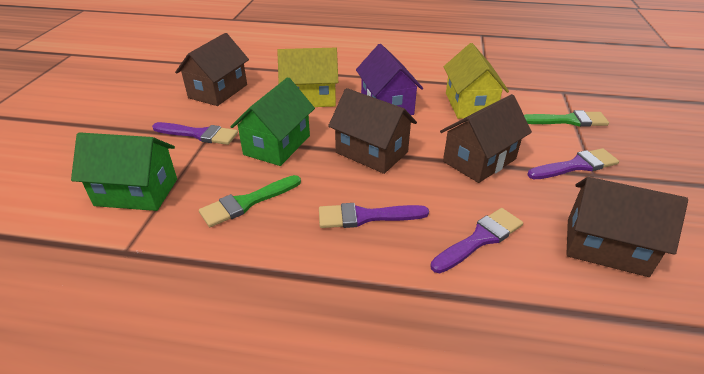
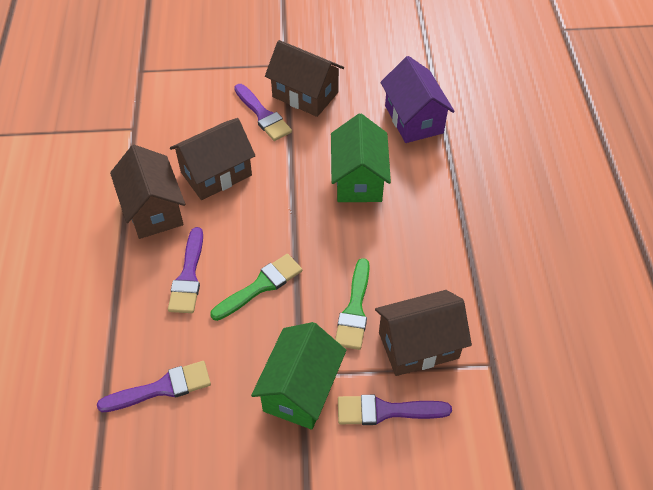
yellow house: 2 -> 0

